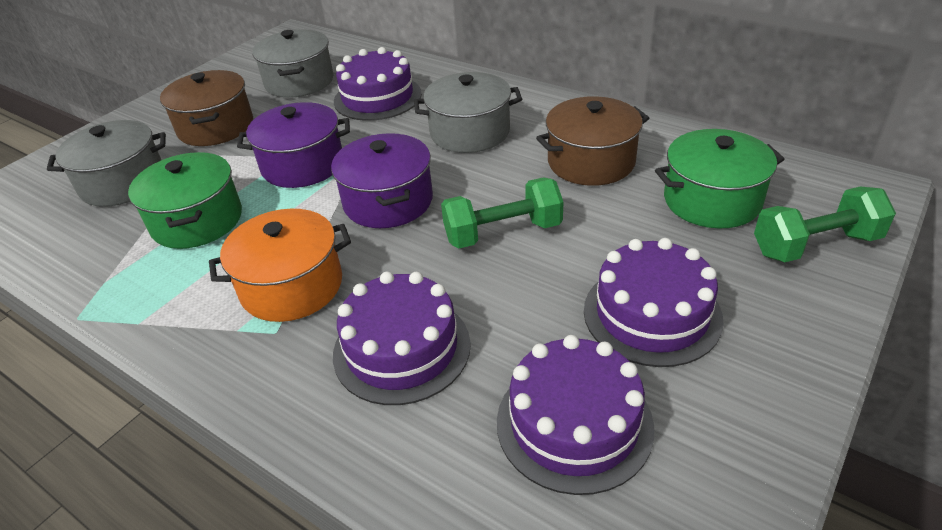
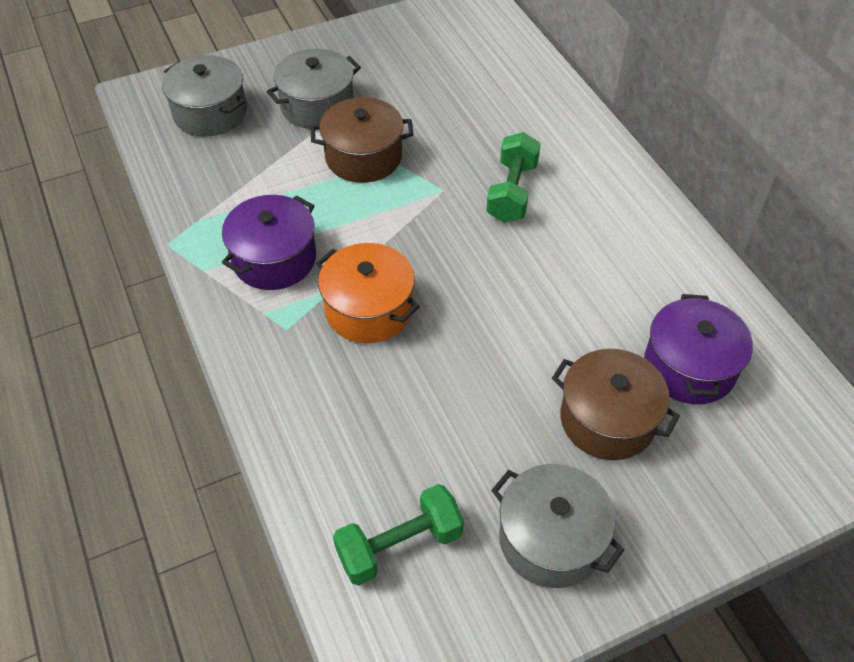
green pot: 2 -> 0
purple cake: 4 -> 0

